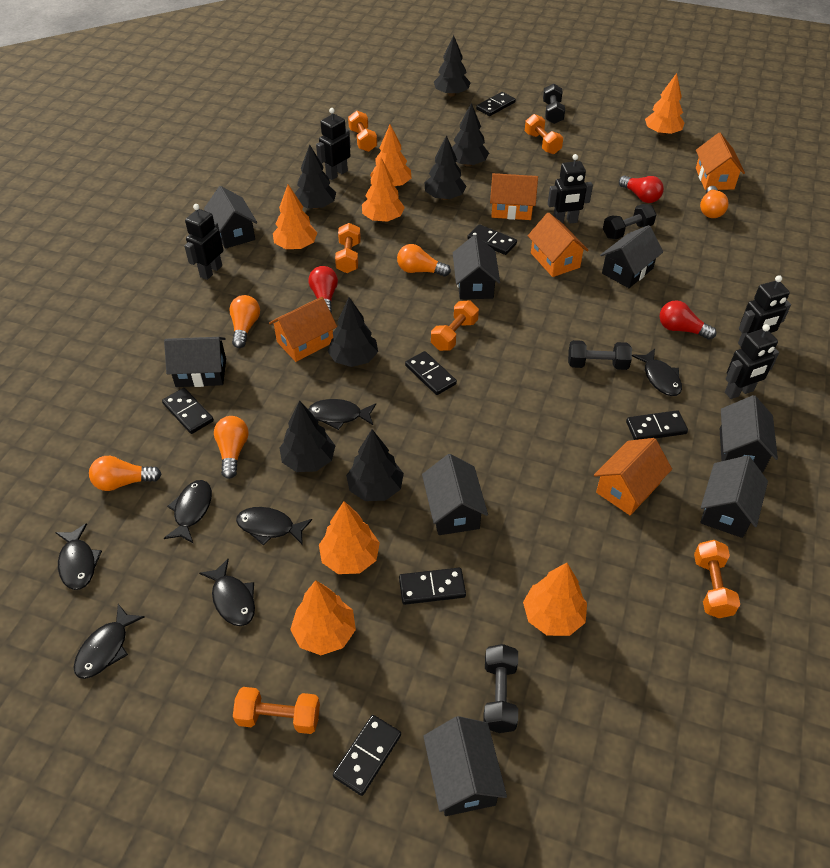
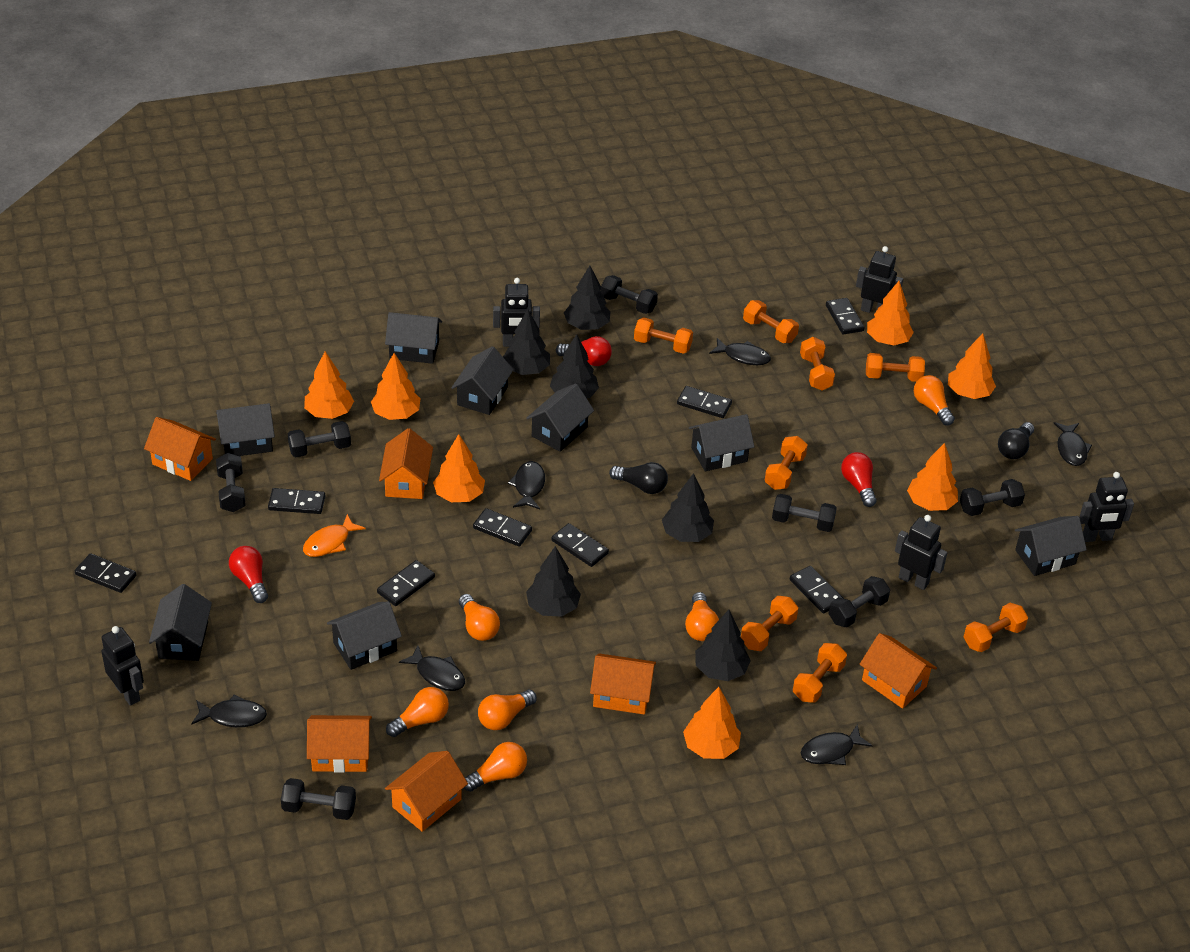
black domino: 7 -> 8
black dumbbell: 4 -> 7
black fish: 7 -> 6
black light bulb: 0 -> 2
black tree: 7 -> 6
orange dumbbell: 6 -> 8
orange fish: 0 -> 1
orange house: 5 -> 6
orange light bulb: 5 -> 6

